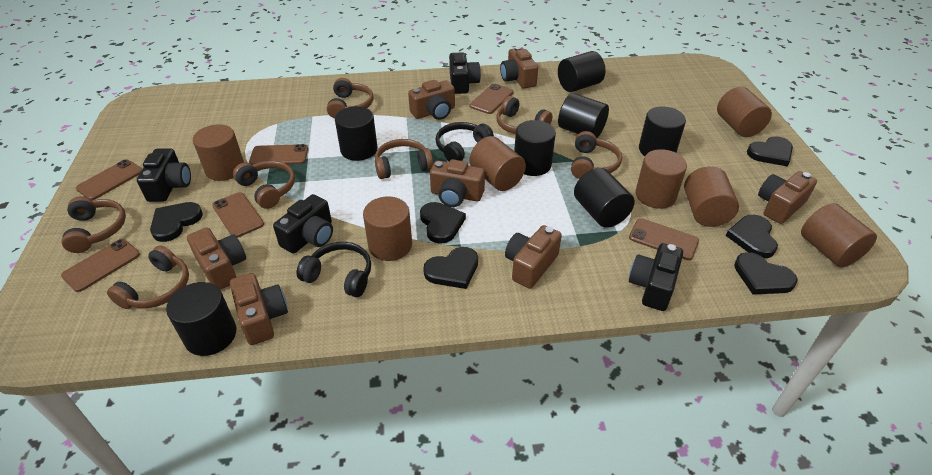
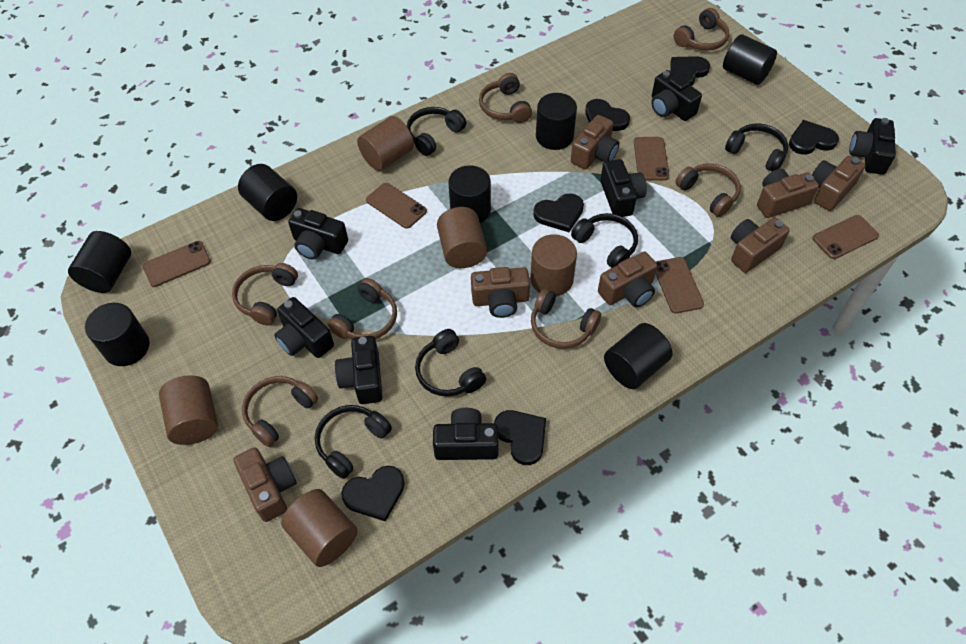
black camera: 4 -> 7
black headphones: 2 -> 5
brown cylinder: 7 -> 5
brown phone: 6 -> 5

